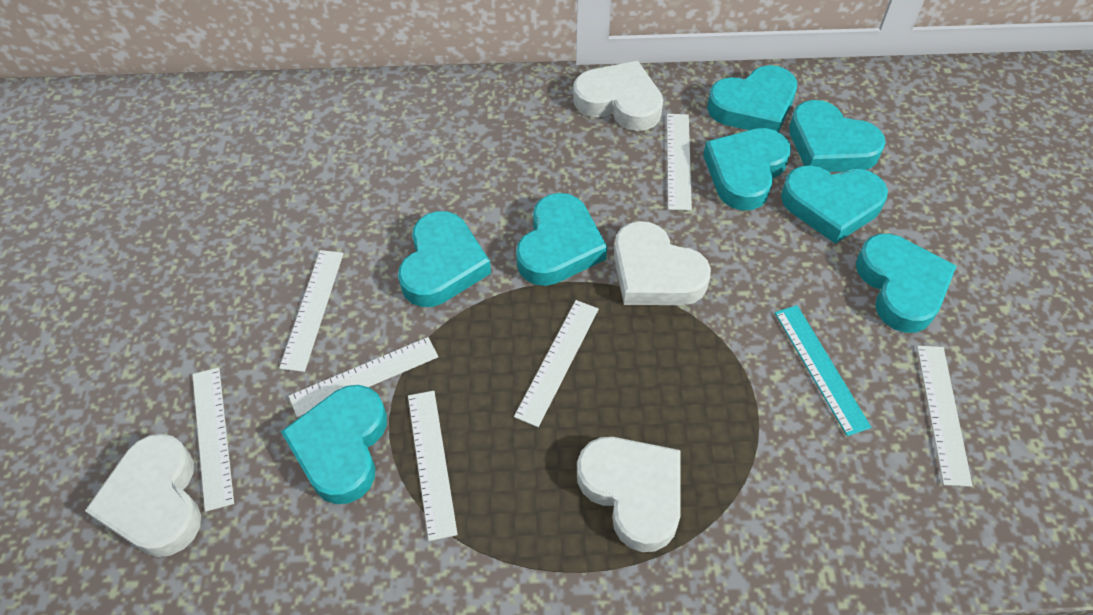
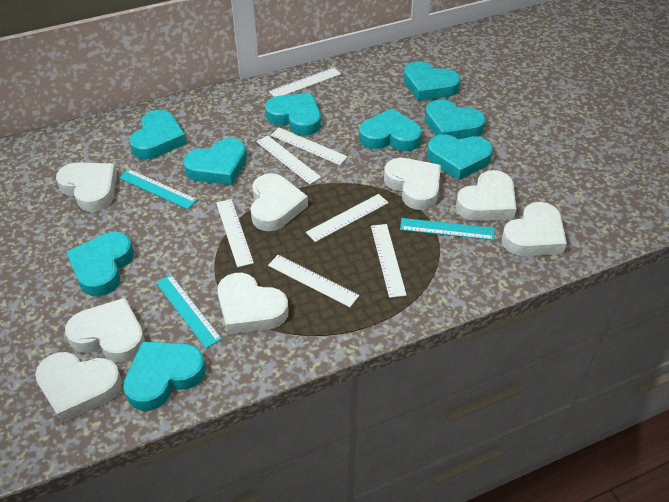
turquoise heart: 8 -> 9
turquoise ruler: 1 -> 3
white heart: 4 -> 8

